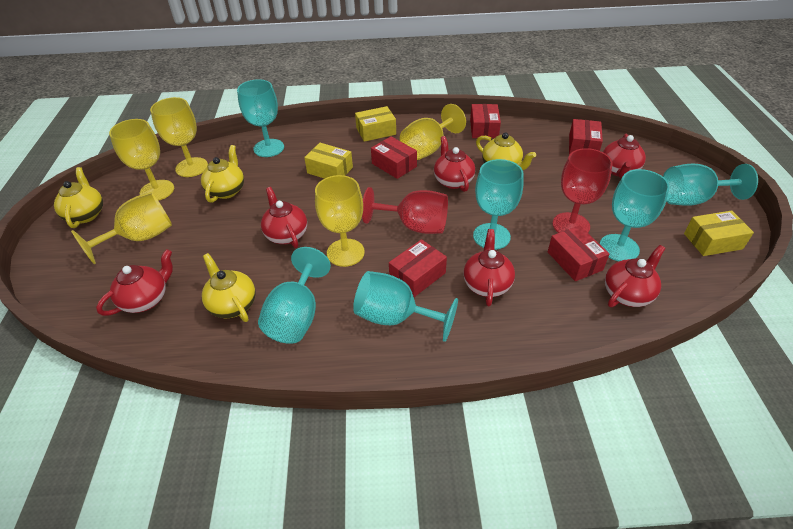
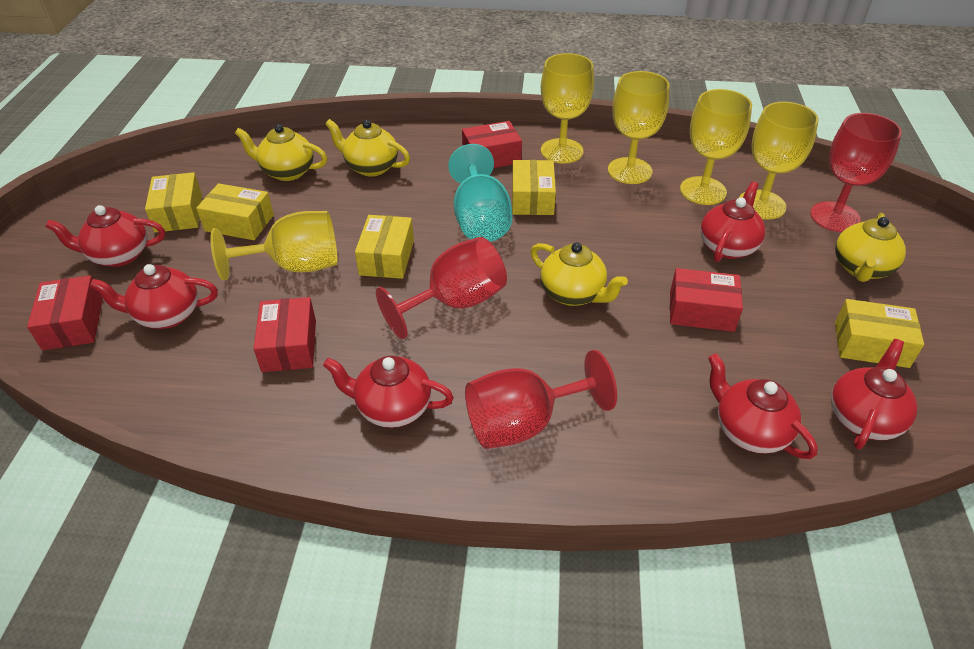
red box: 5 -> 4
red goblet: 2 -> 3
turquoise goblet: 6 -> 1
yellow box: 3 -> 5

